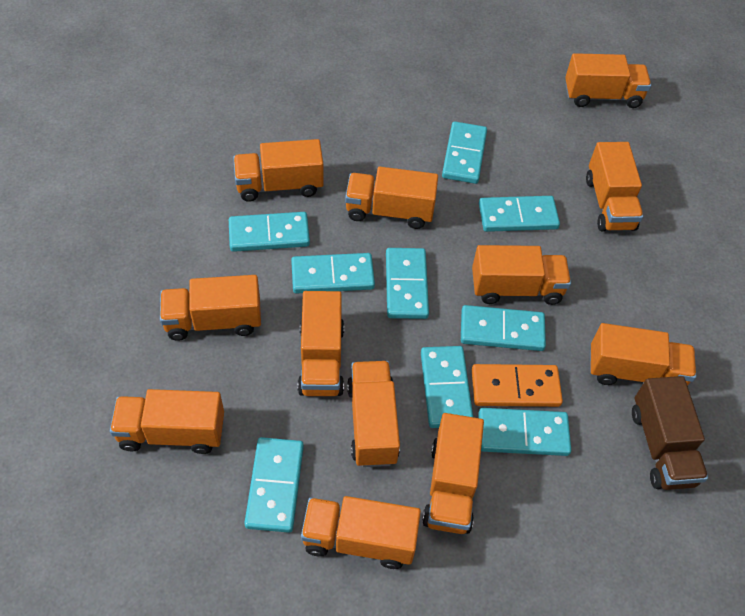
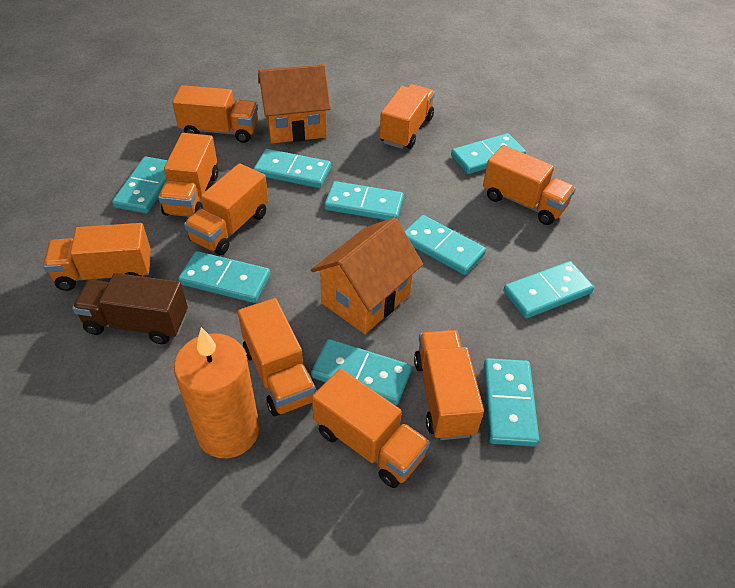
orange candle: 0 -> 1
orange domino: 1 -> 0
orange house: 0 -> 2
orange truck: 12 -> 9

